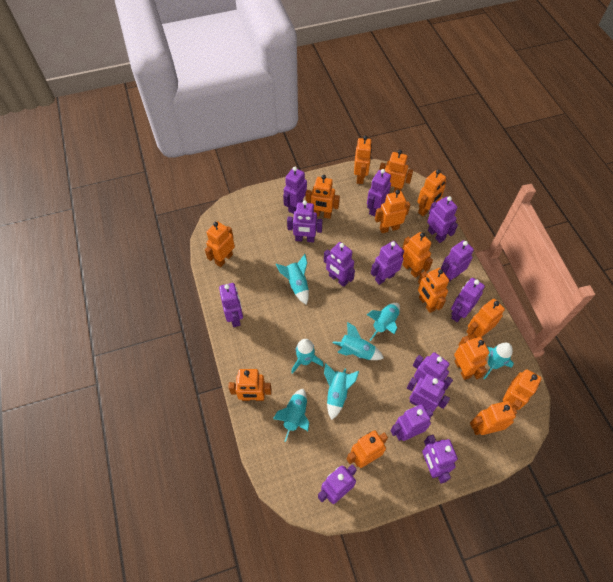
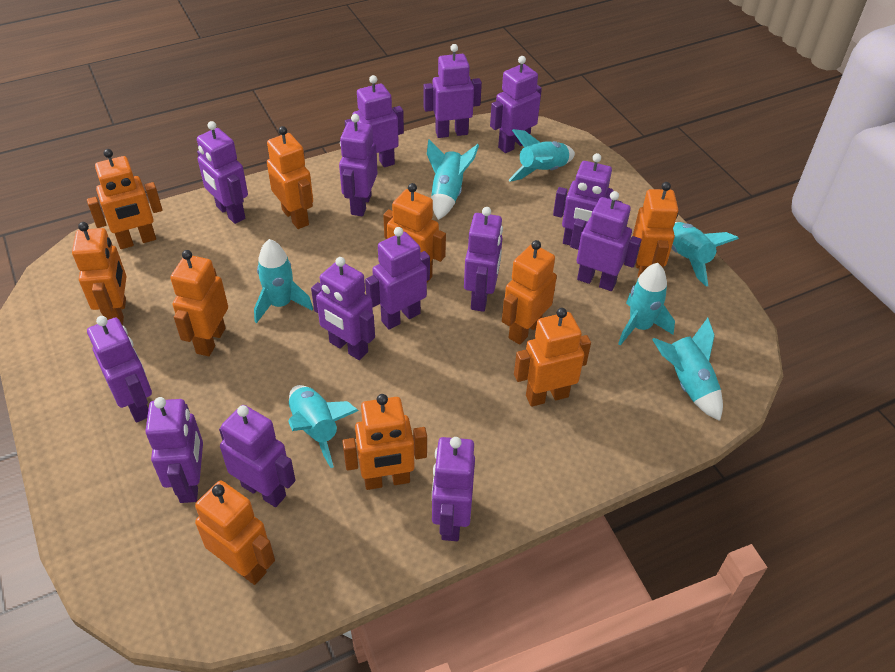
orange robot: 14 -> 10

